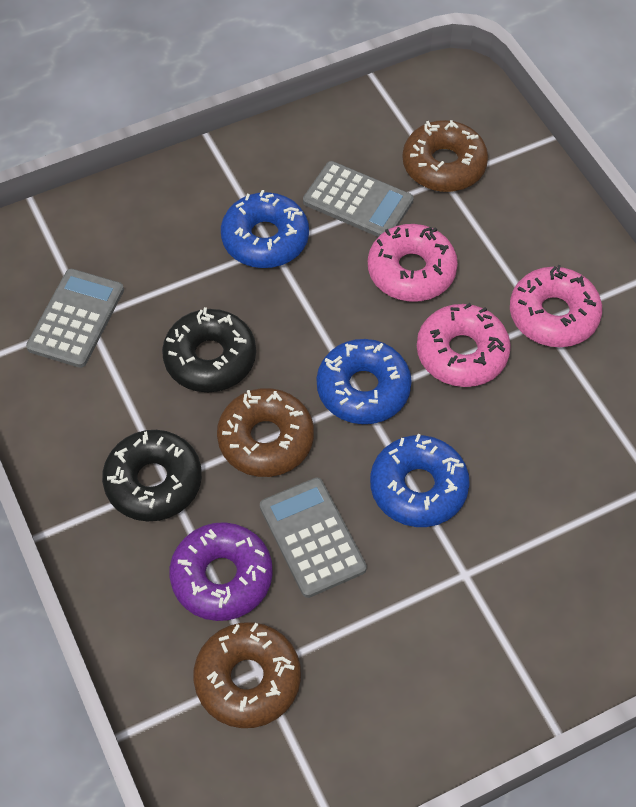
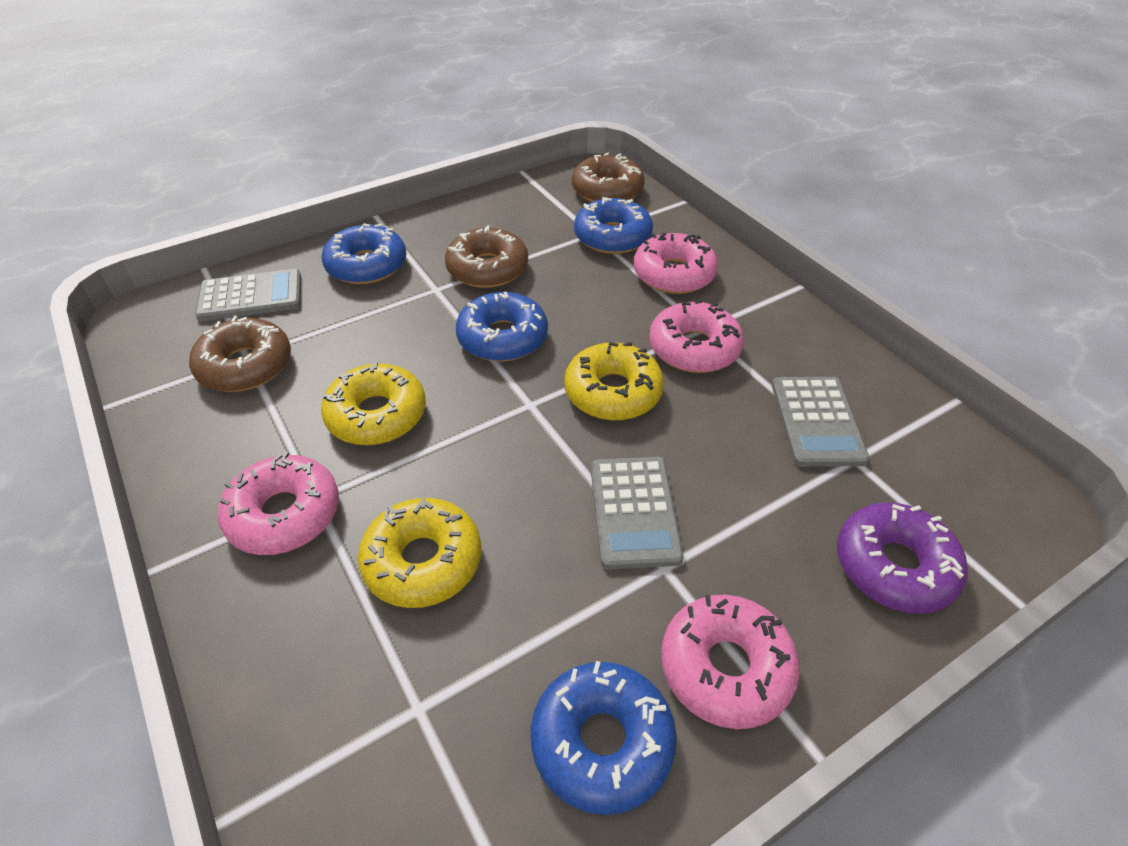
black donut: 2 -> 0
blue donut: 3 -> 4
pink donut: 3 -> 4
yellow donut: 0 -> 3

